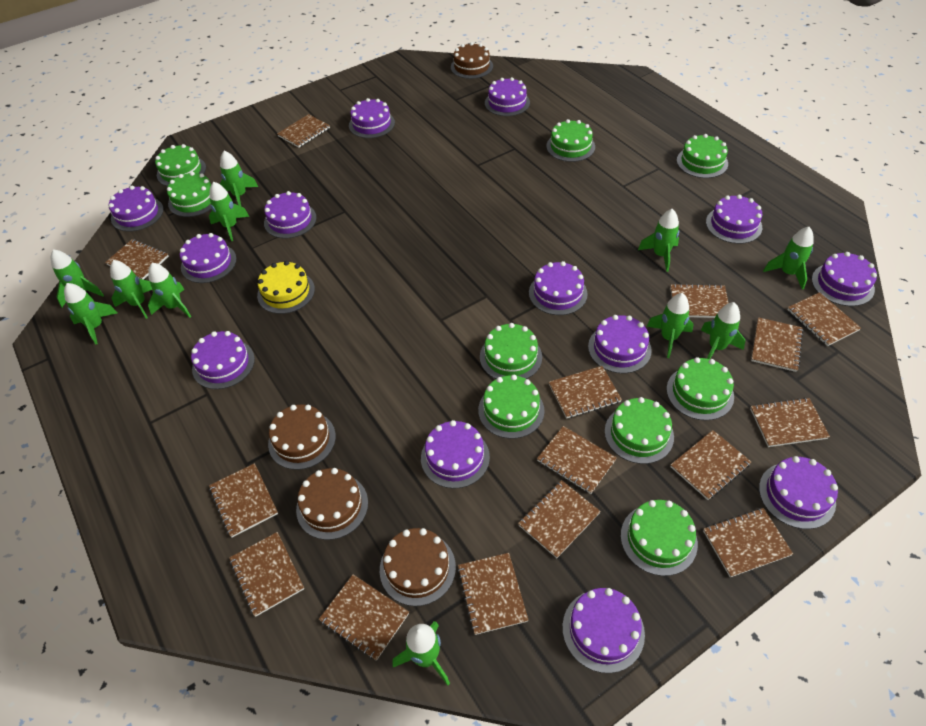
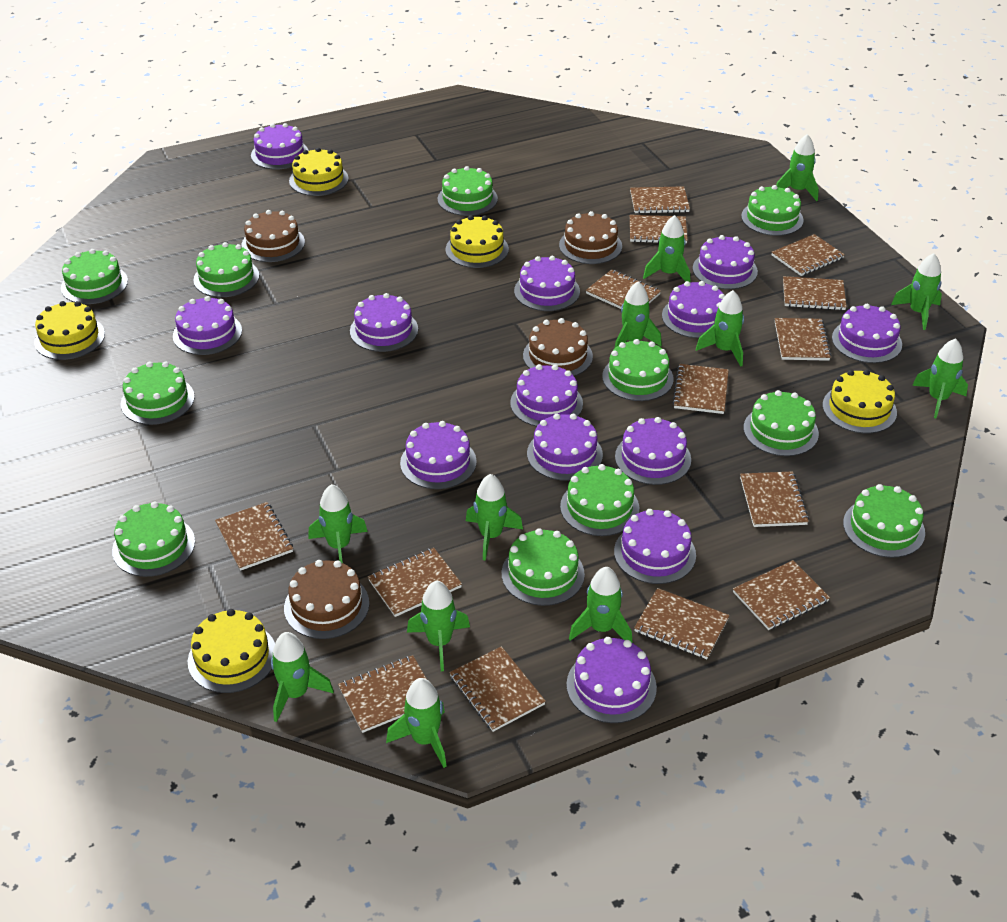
brown notebook: 15 -> 14
green cake: 9 -> 11
green rocket: 11 -> 12
yellow cake: 1 -> 5

